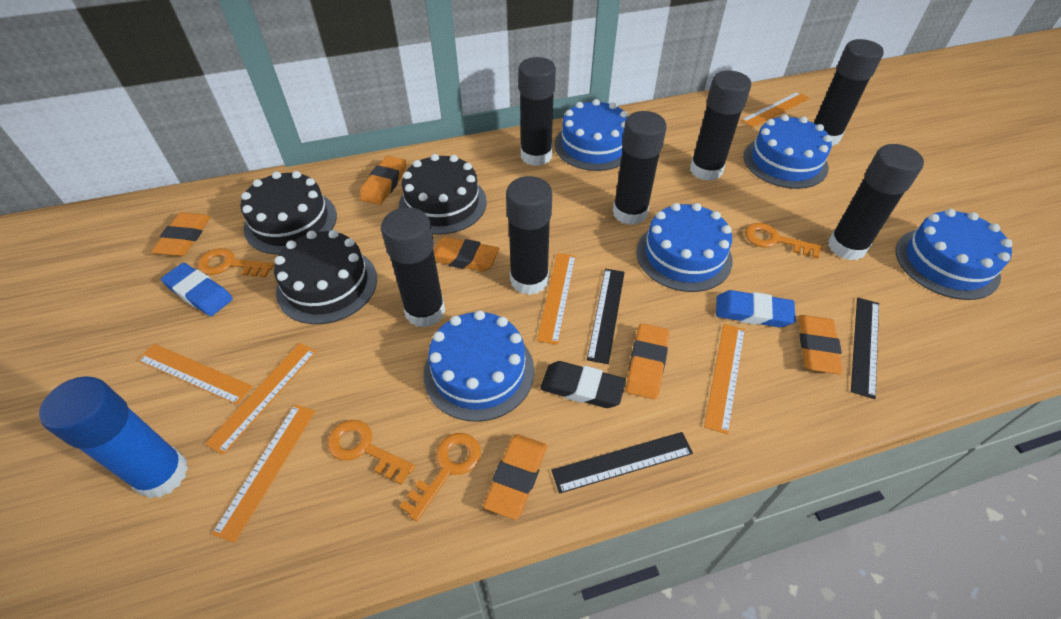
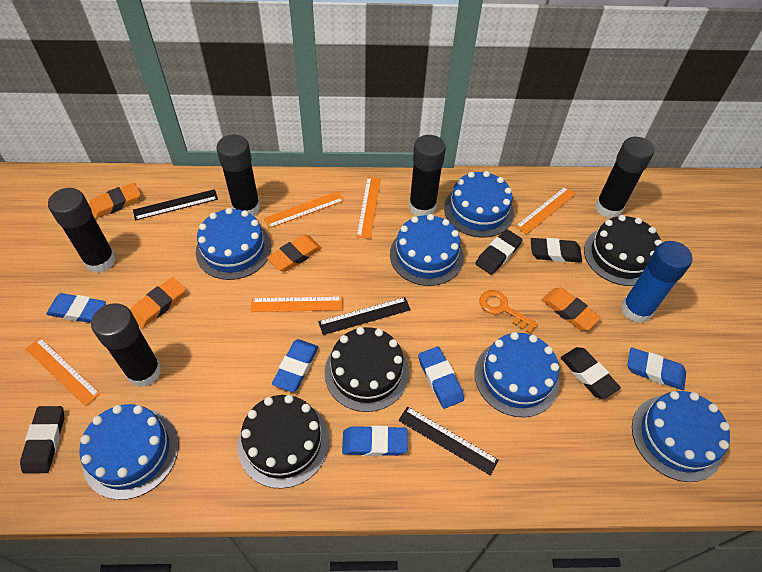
black eraser: 1 -> 4
black glue stick: 7 -> 5
blue cake: 5 -> 6
blue eraser: 2 -> 5
orange eraser: 6 -> 4
orange key: 4 -> 1
orange ruler: 6 -> 5

